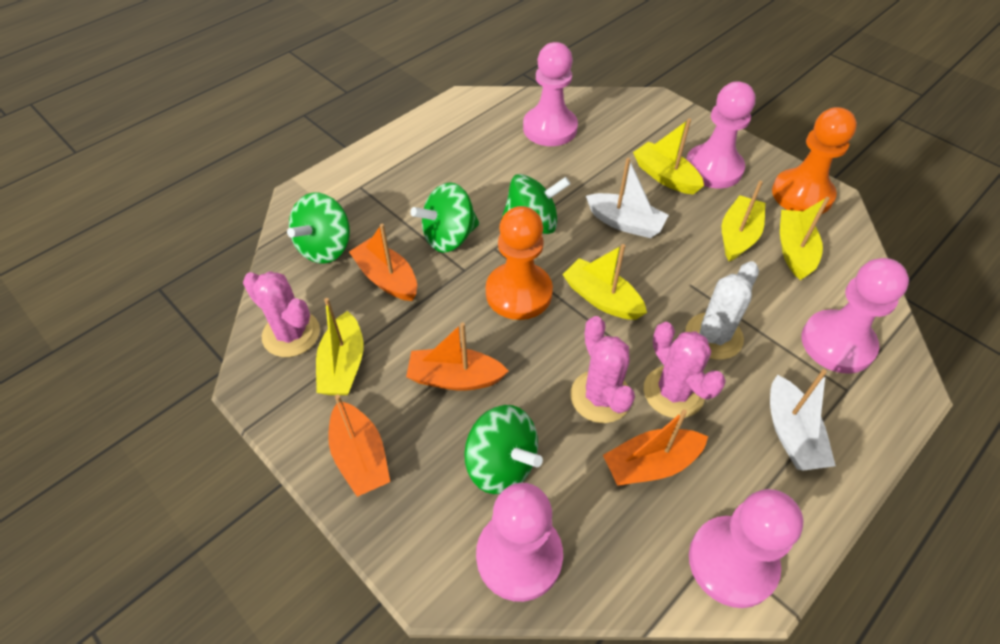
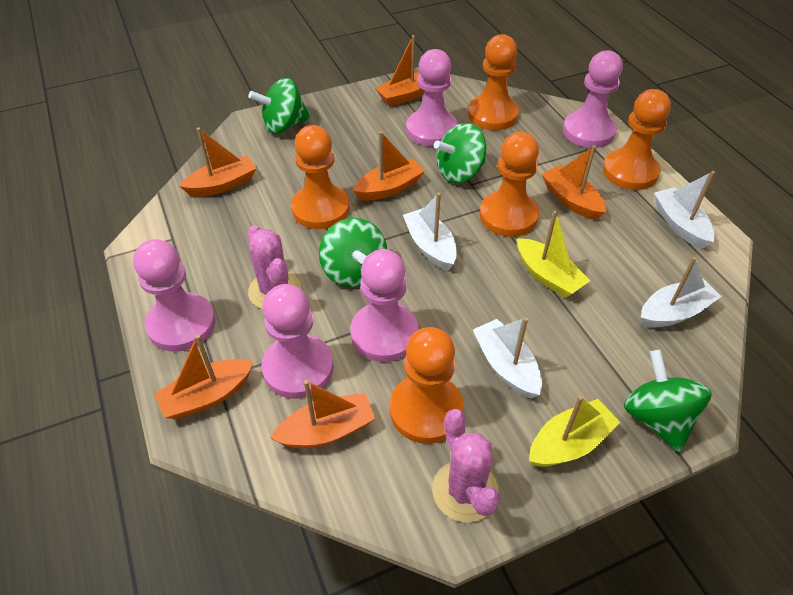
orange boat: 4 -> 6
orange pawn: 2 -> 5
pink cactus: 3 -> 2
white boat: 2 -> 4
white cactus: 1 -> 0
yellow boat: 5 -> 2

